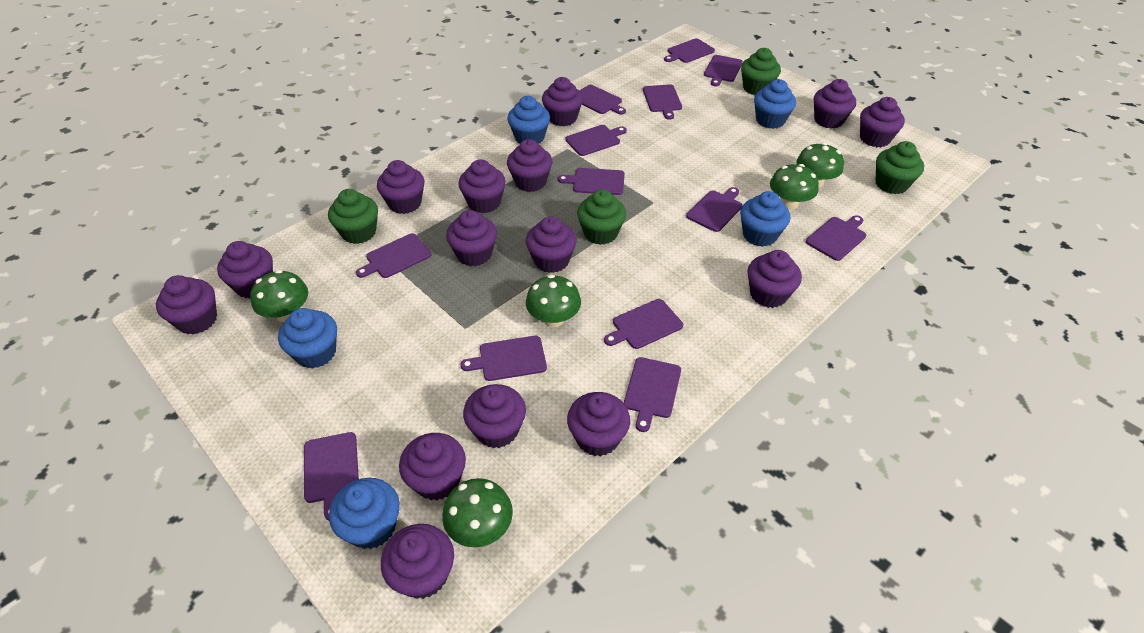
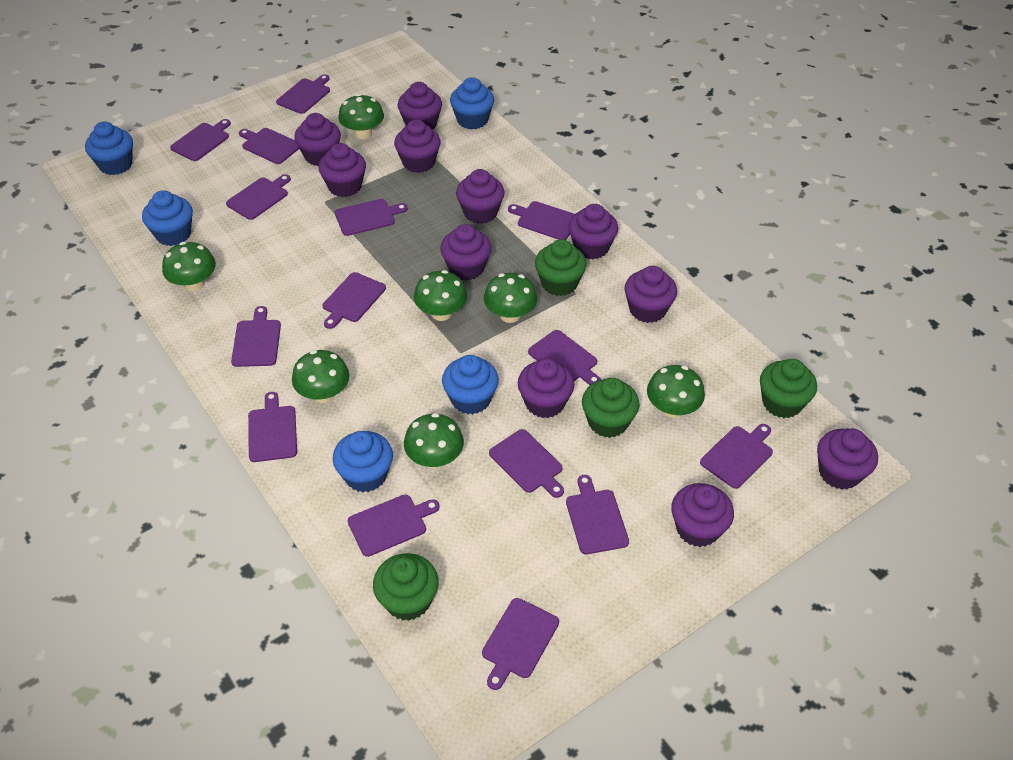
green mushroom: 5 -> 7
purple cupcake: 15 -> 11
purple cutting board: 13 -> 15

